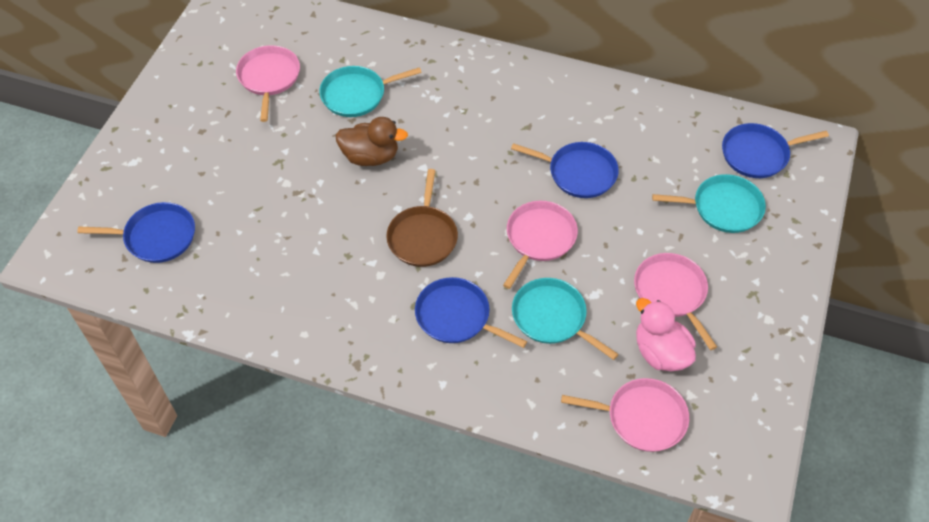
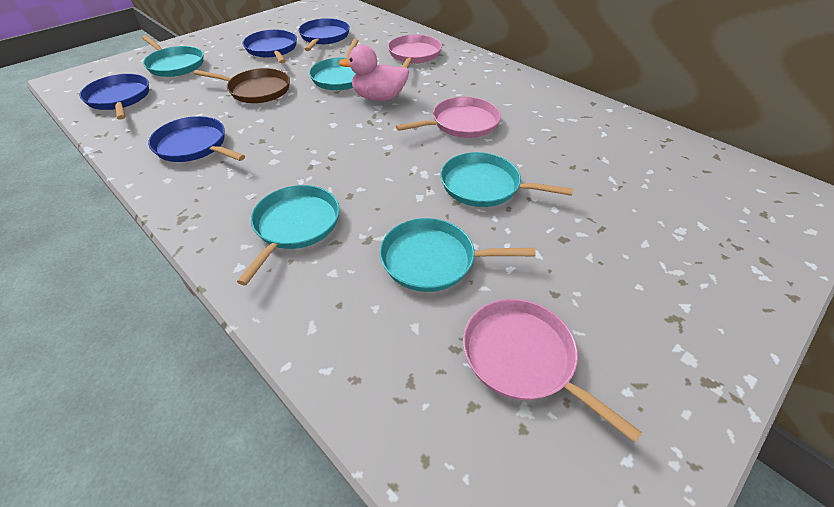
brown duck: 1 -> 0
pink pan: 4 -> 3
turquoise pan: 3 -> 5

